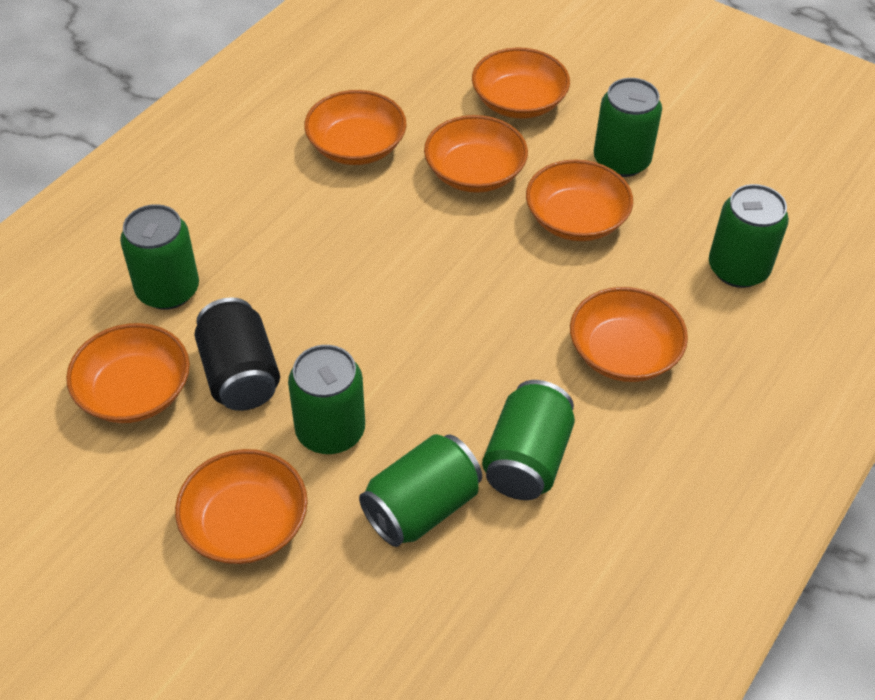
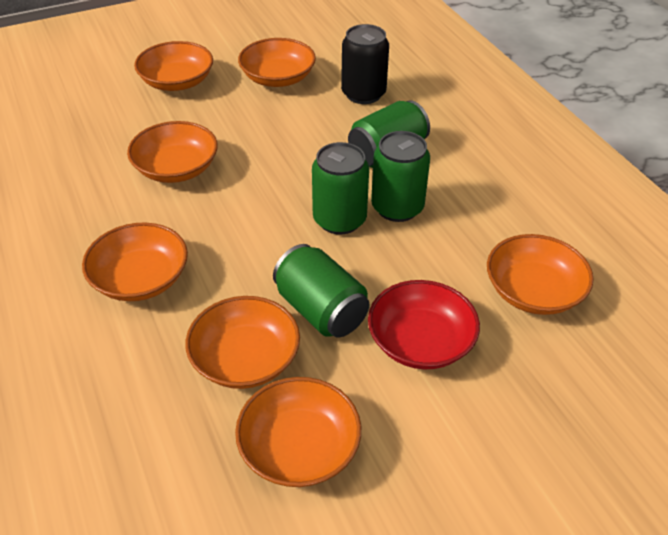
green can: 6 -> 4
red bowl: 0 -> 1

